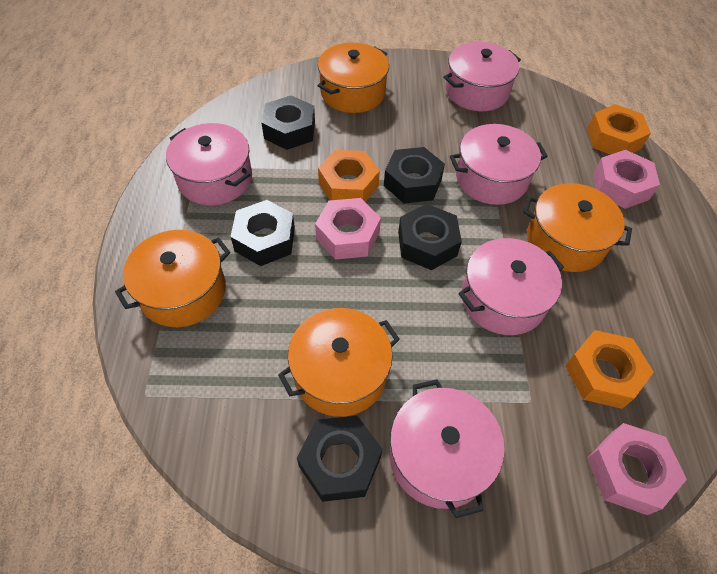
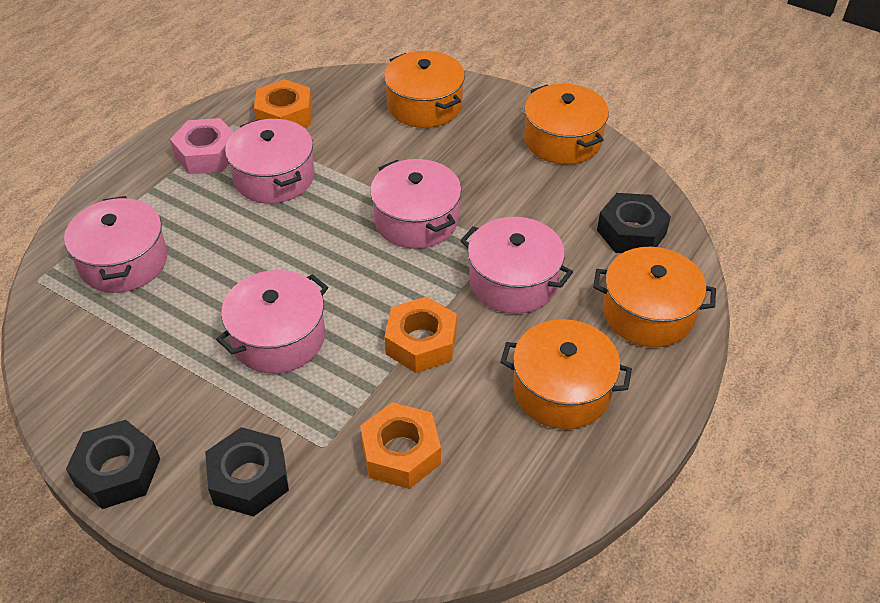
black nut: 5 -> 3
pink nut: 3 -> 1

